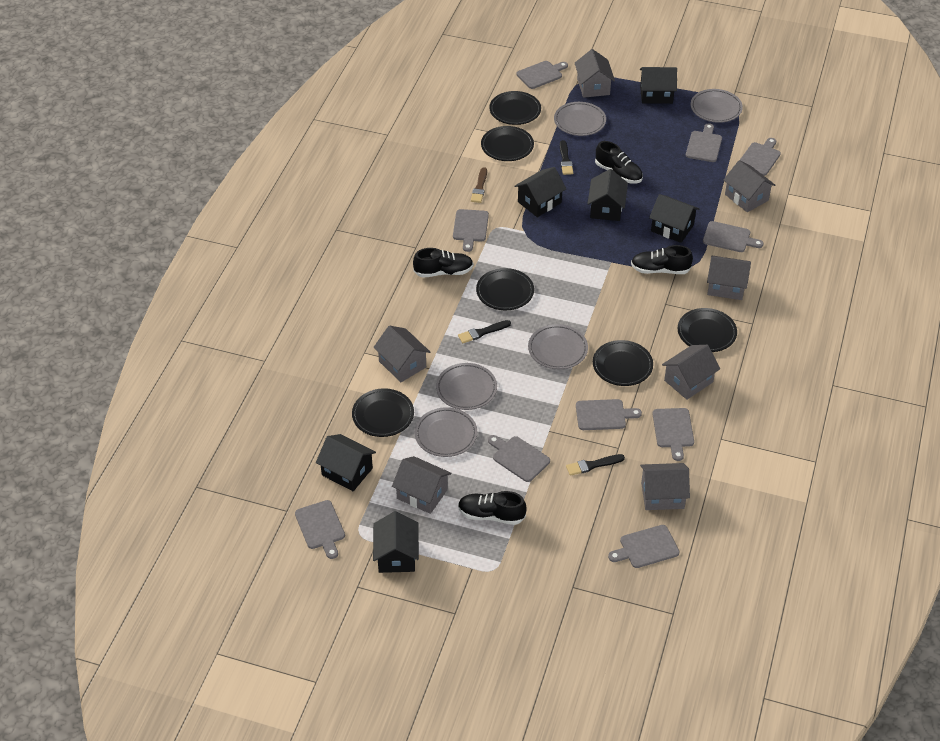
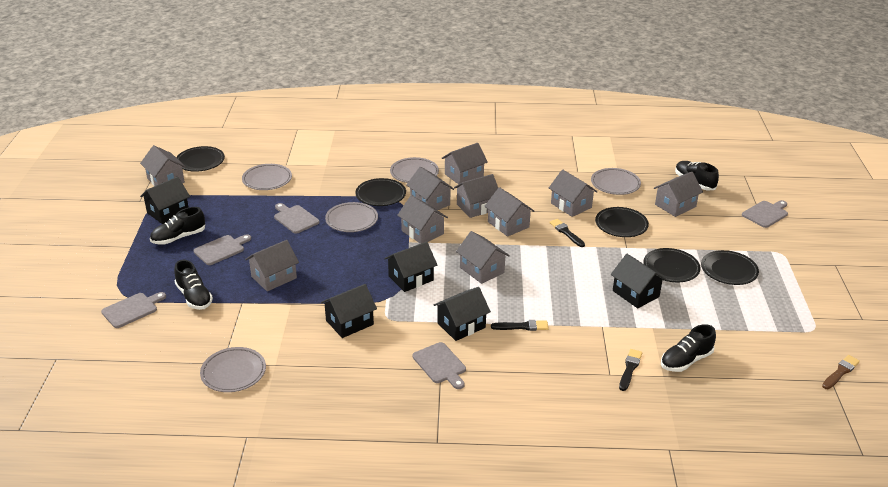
black house: 6 -> 5
black plate: 6 -> 5
grey cutting board: 10 -> 5
grey house: 7 -> 10

